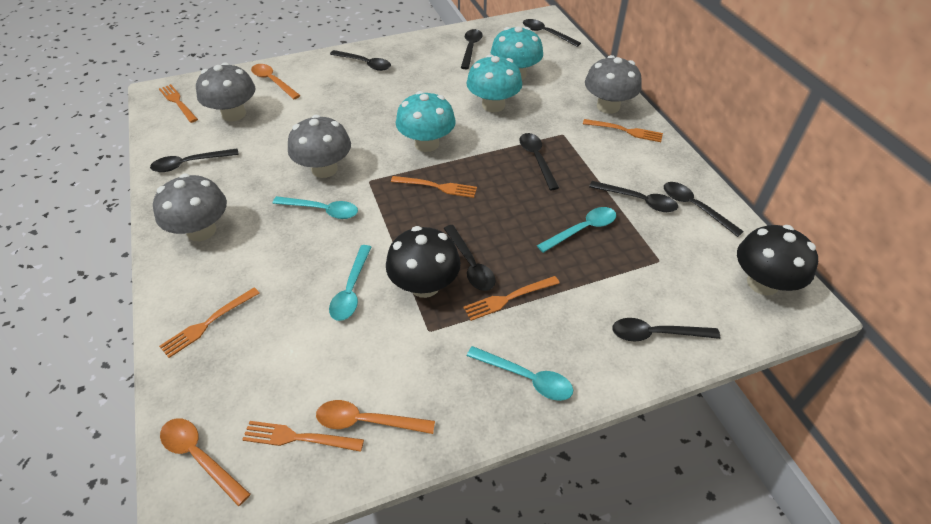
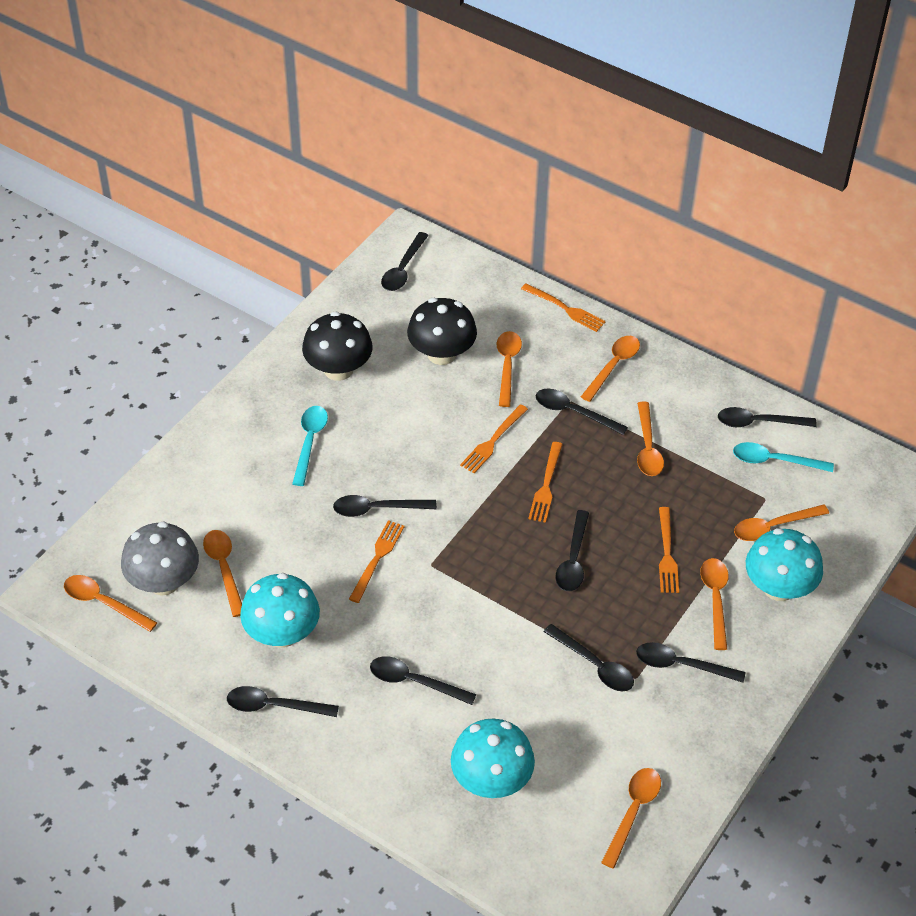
grey mushroom: 4 -> 1
orange fork: 6 -> 5
orange spoon: 3 -> 8
turquoise spoon: 4 -> 2

